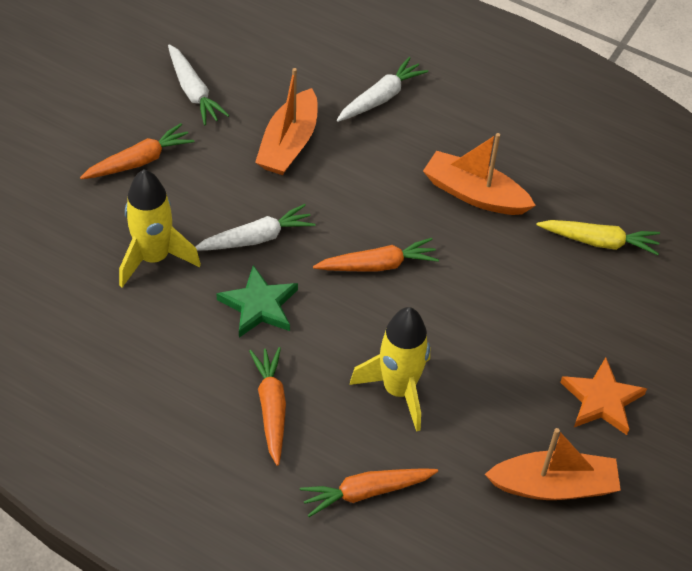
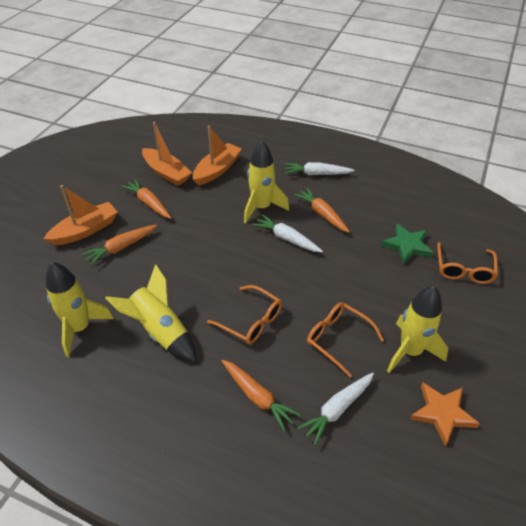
orange glasses: 0 -> 3
yellow carrot: 1 -> 0
yellow rocket: 2 -> 4

